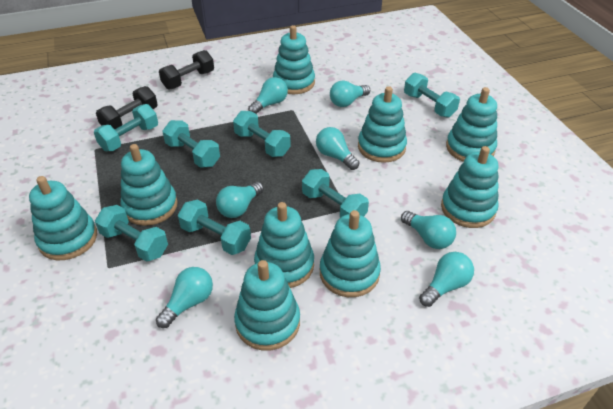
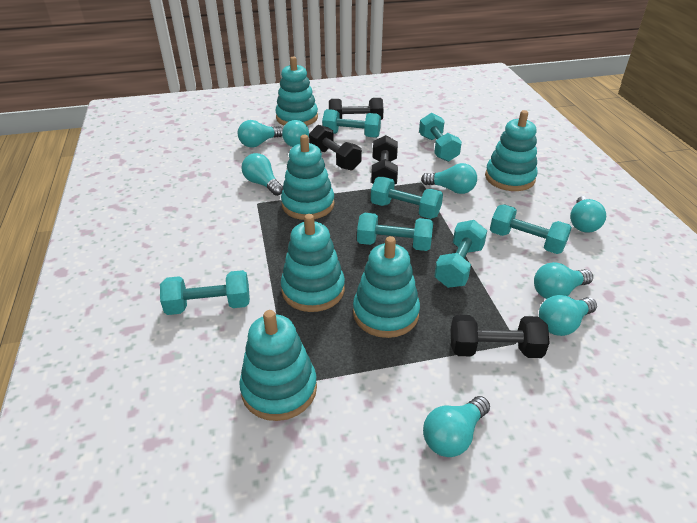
black dumbbell: 2 -> 4
turquoise light bulb: 7 -> 8
turquoise stacking toy: 9 -> 6

